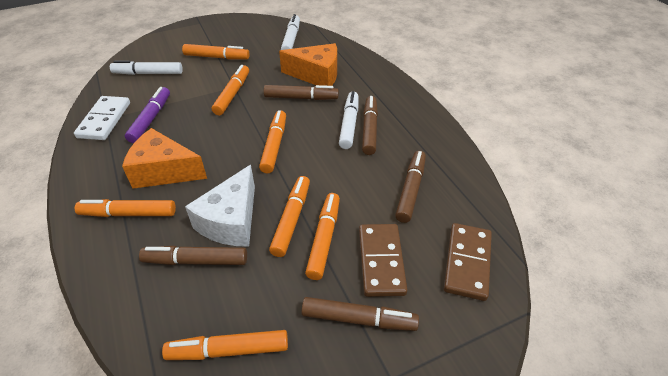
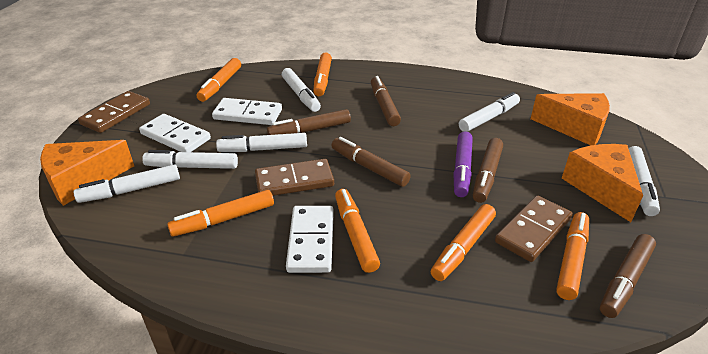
brown domino: 2 -> 3
orange cheese: 2 -> 3
orange marker: 7 -> 6
white cheese: 1 -> 0
white domino: 1 -> 3
white marker: 3 -> 6

